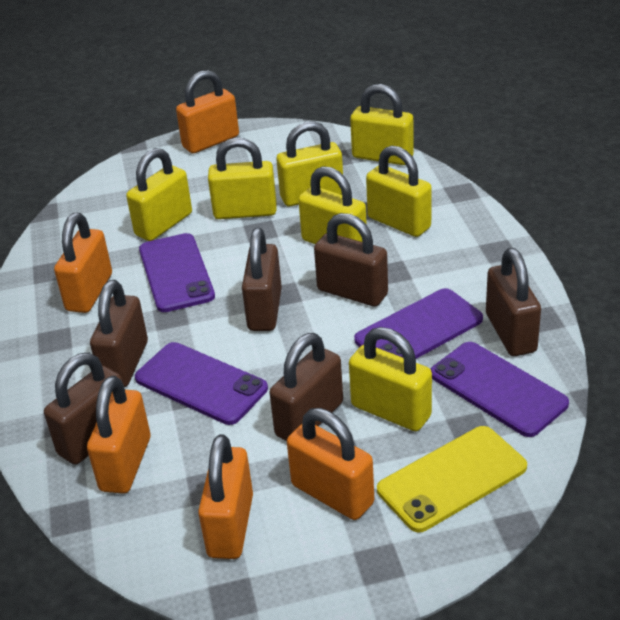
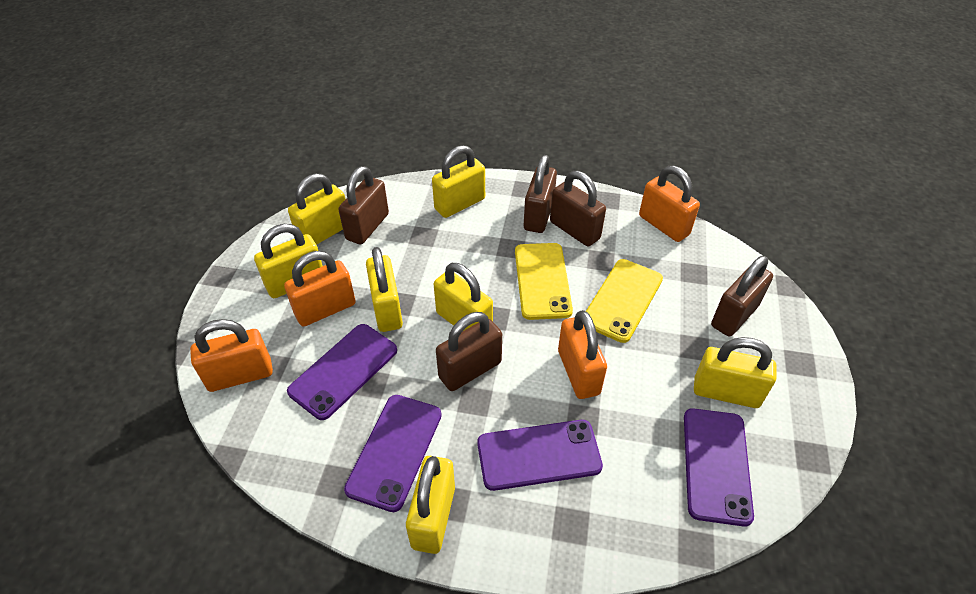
brown padlock: 6 -> 5
orange padlock: 5 -> 4
yellow phone: 1 -> 2

